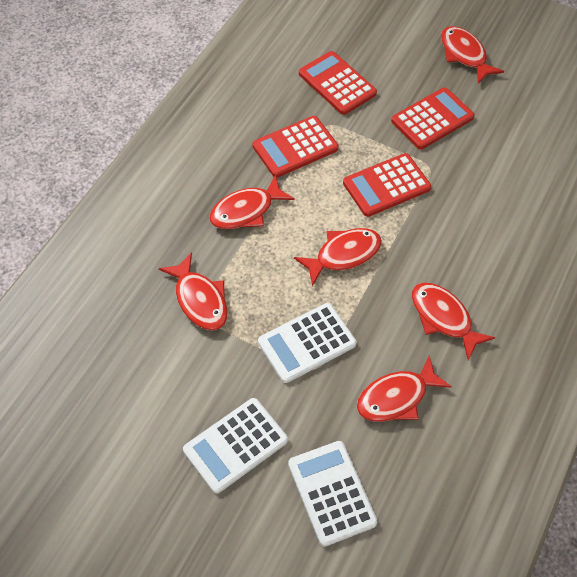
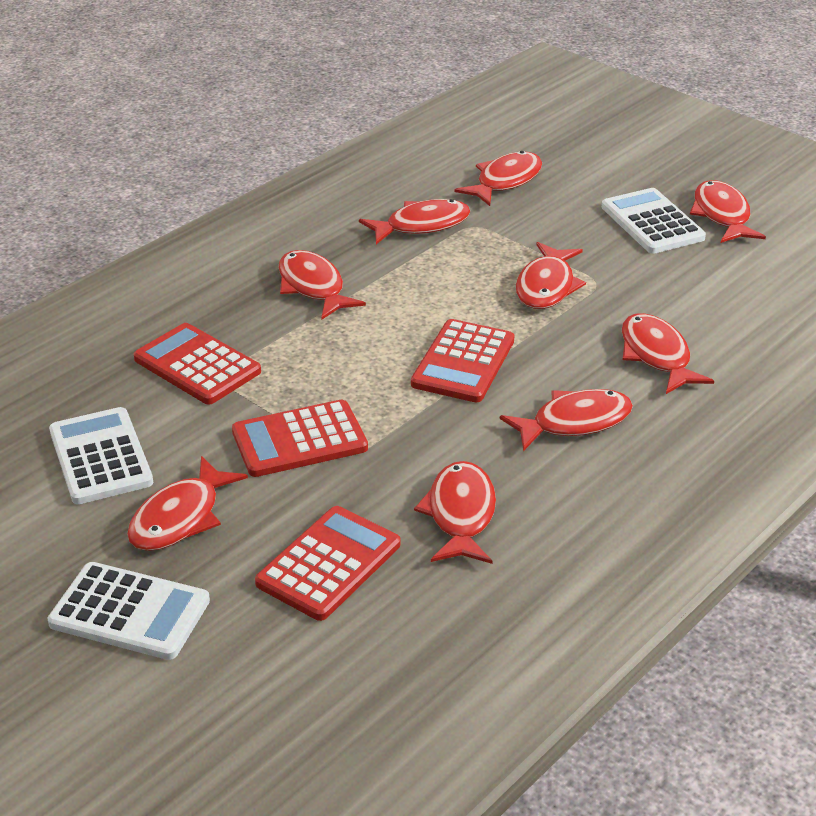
red fish: 6 -> 9

